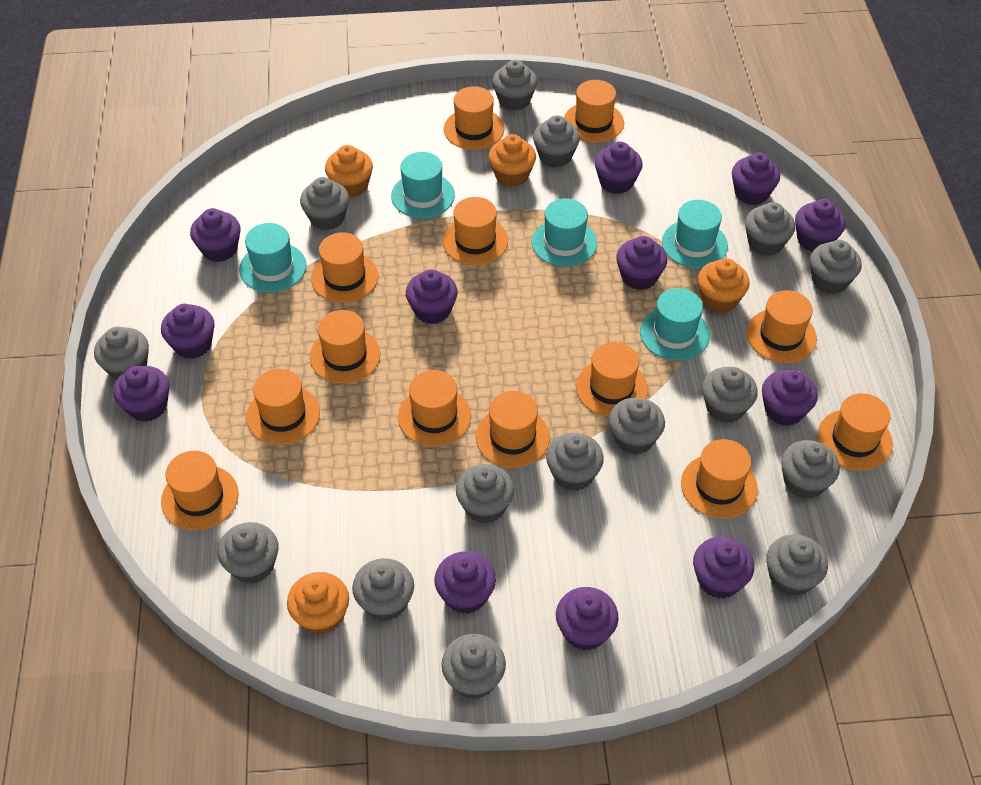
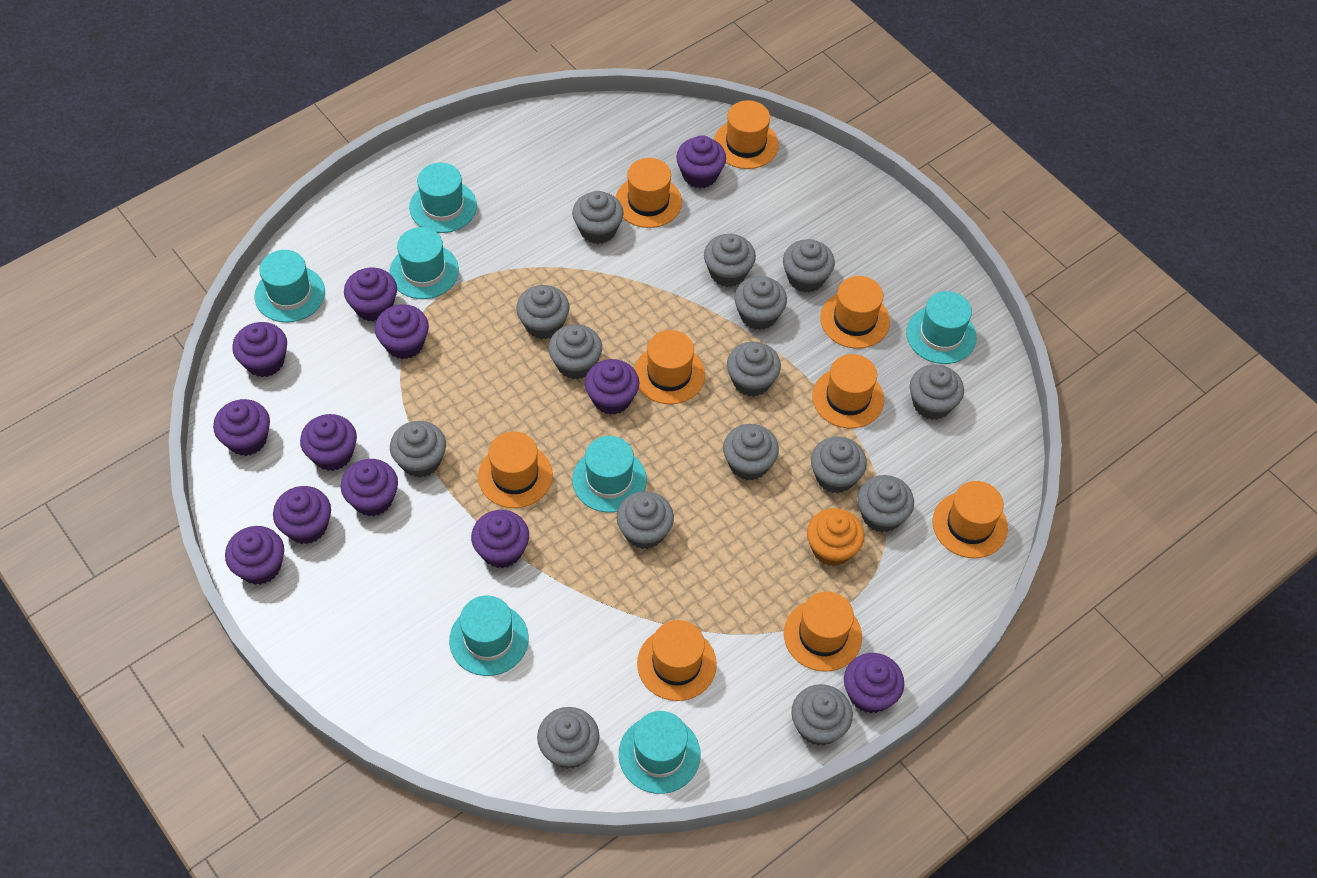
orange cupcake: 4 -> 1
orange hat: 13 -> 9
turquoise hat: 5 -> 7

